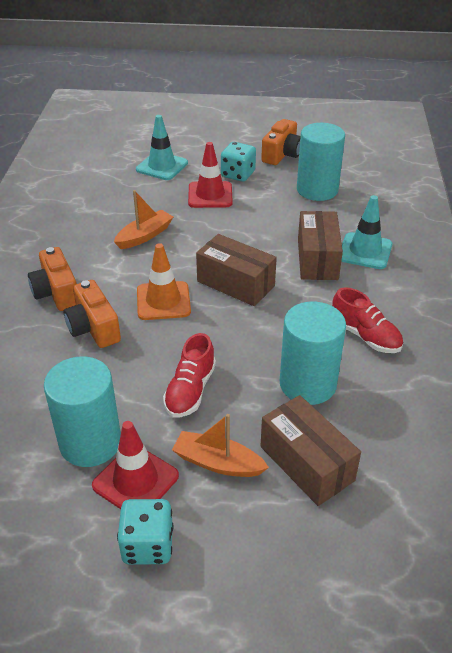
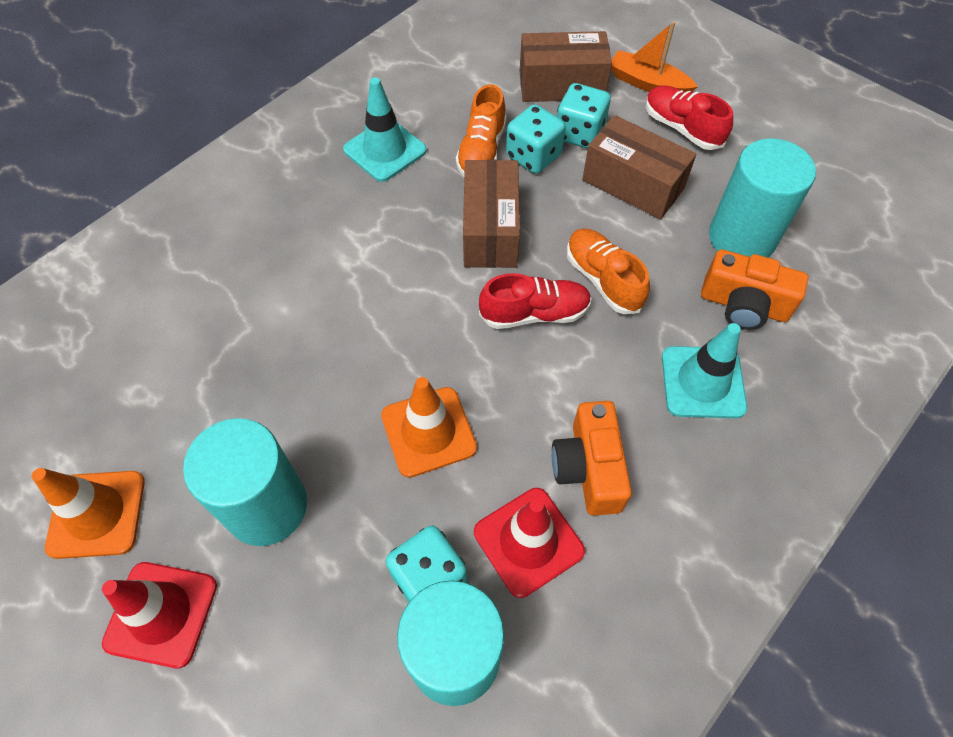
orange boat: 2 -> 1
orange camera: 3 -> 2
orange shoe: 0 -> 2
orange traffic cone: 1 -> 2
turquoise dice: 2 -> 3

